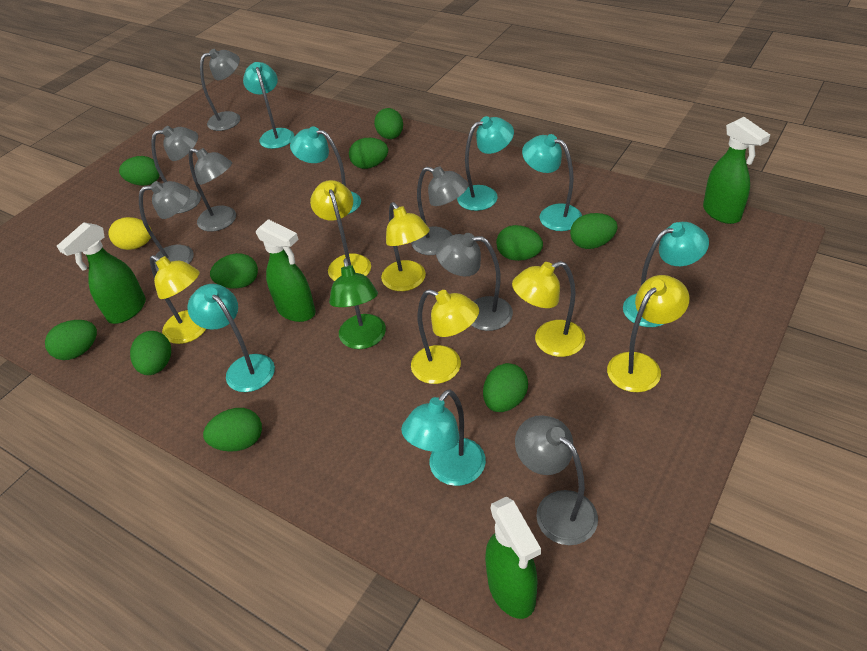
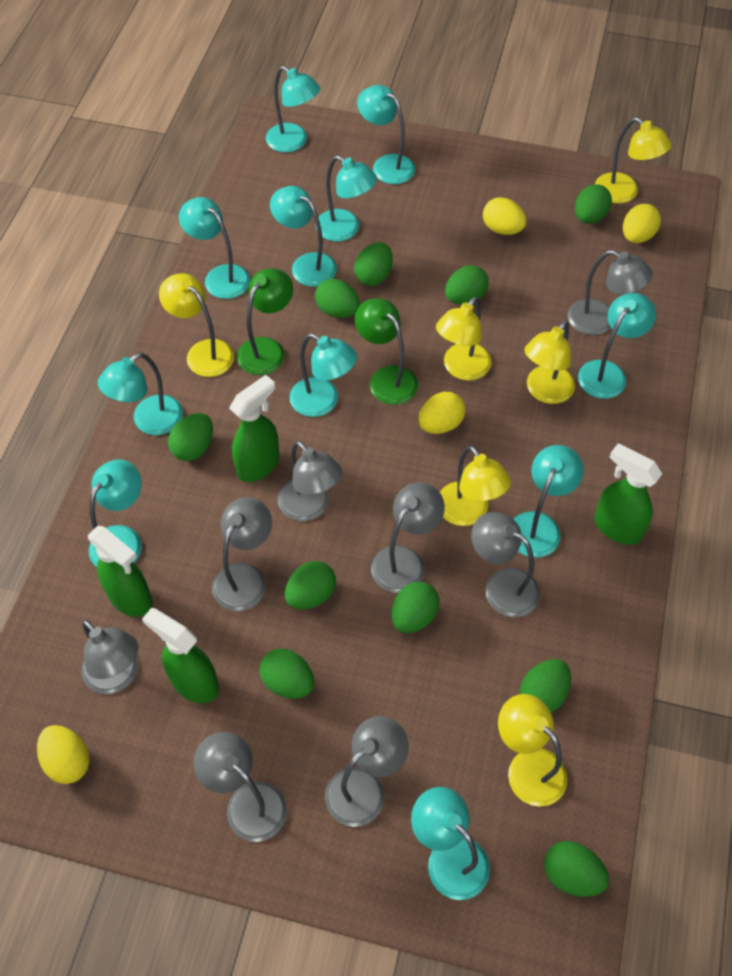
green lamp: 1 -> 2
grey lamp: 7 -> 8
turquoise lamp: 7 -> 11
yellow egg: 1 -> 4

